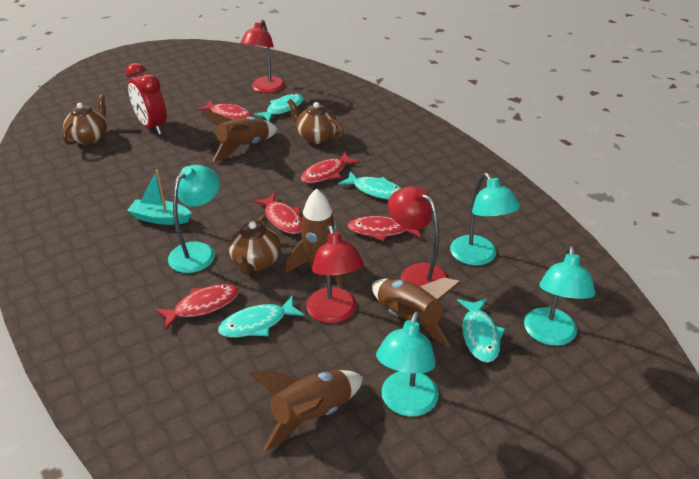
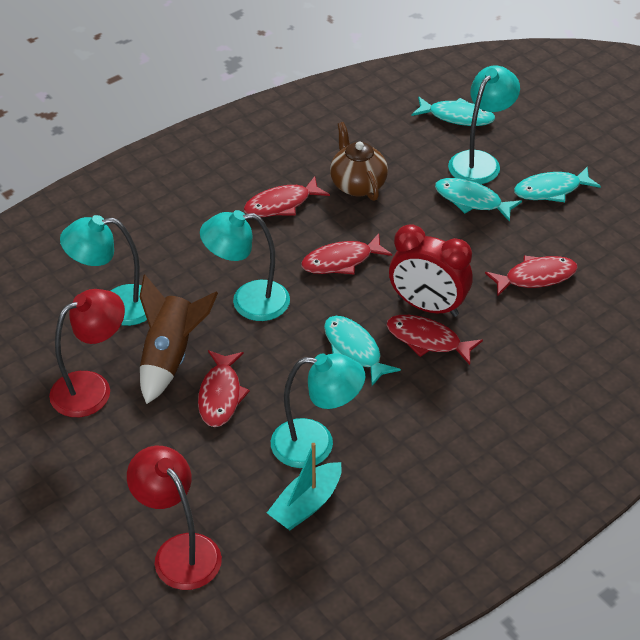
brown rocket: 4 -> 1
brown teapot: 3 -> 1
red lamp: 3 -> 2

